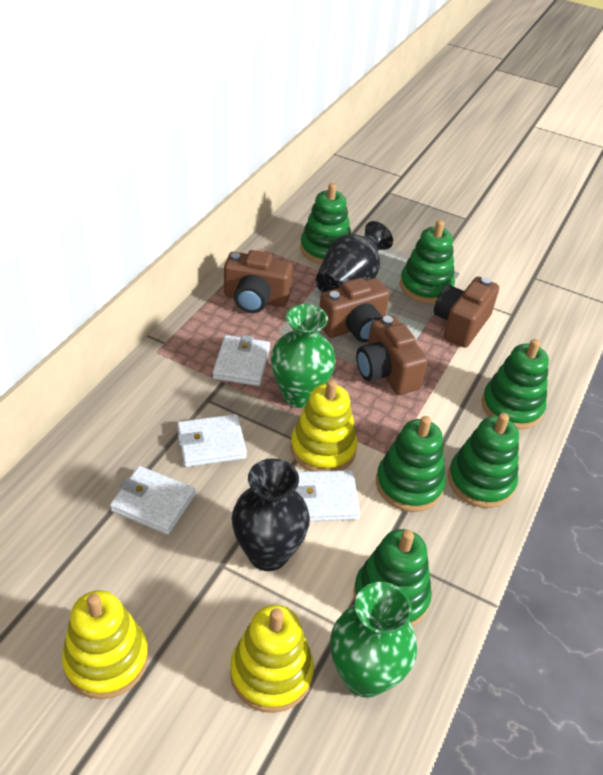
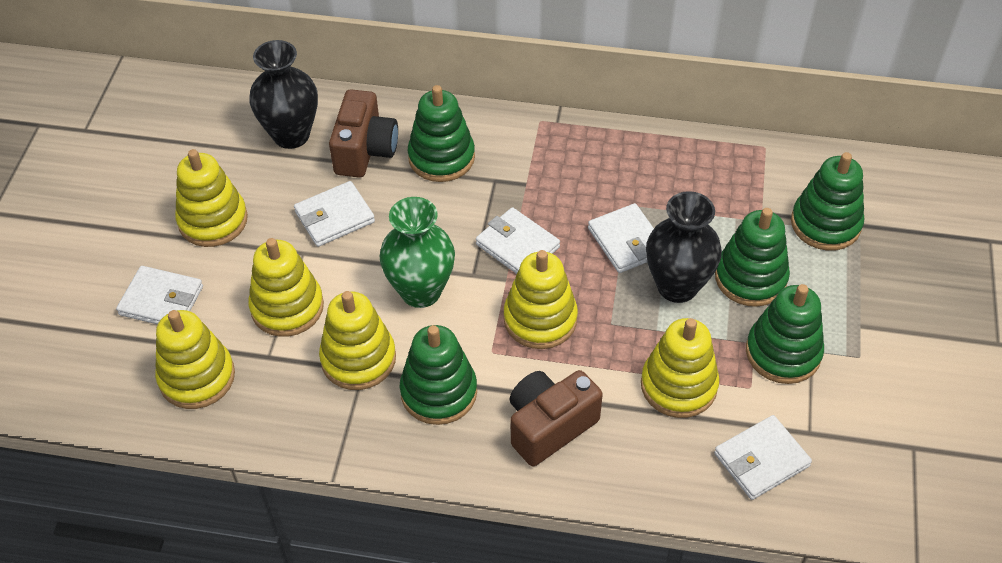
brown camera: 4 -> 2
green stacking toy: 6 -> 5
green vase: 2 -> 1
white wallet: 4 -> 5
yellow stacking toy: 3 -> 6

